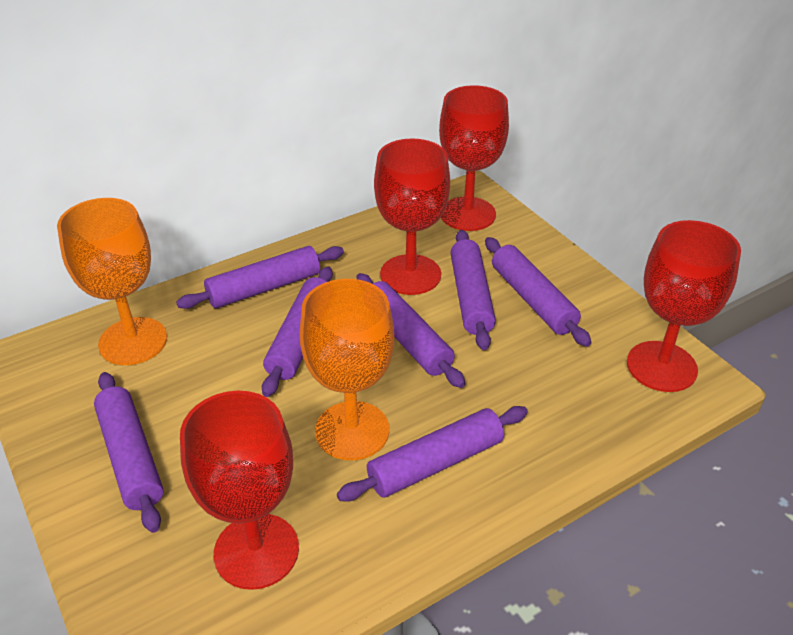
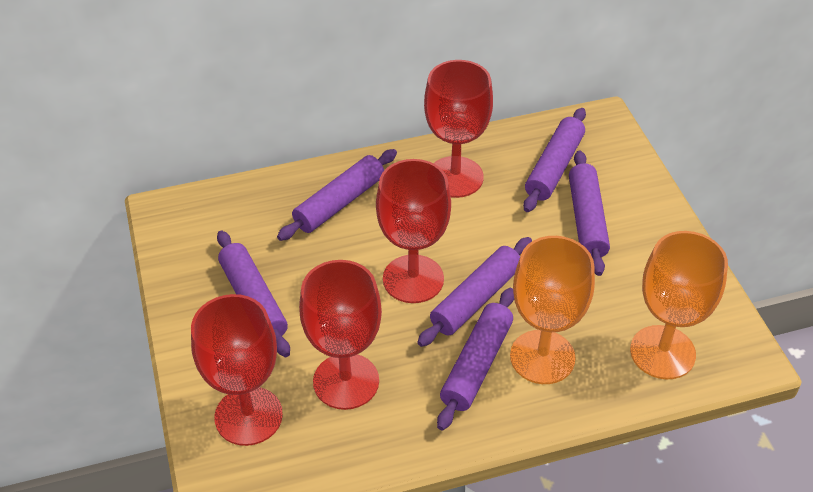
purple rolling pin: 7 -> 6

